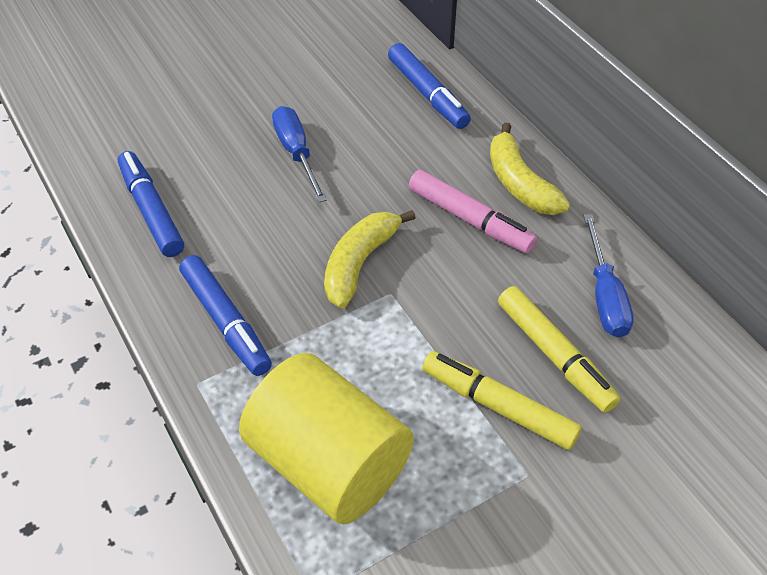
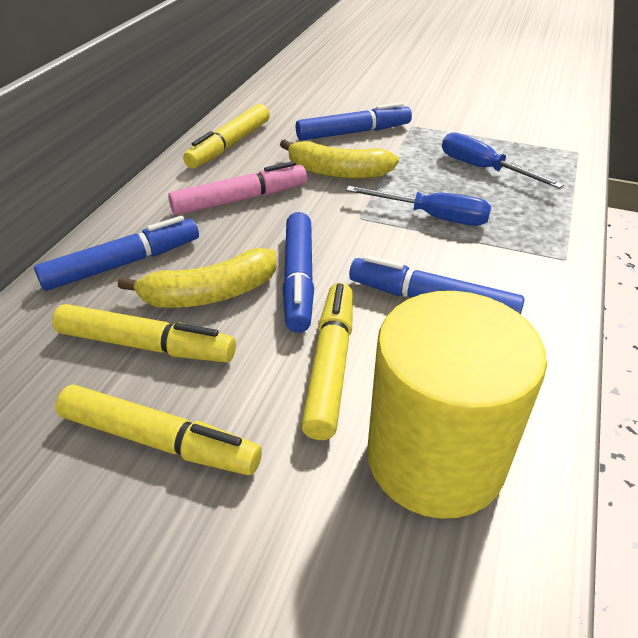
blue marker: 3 -> 4
yellow marker: 2 -> 4

